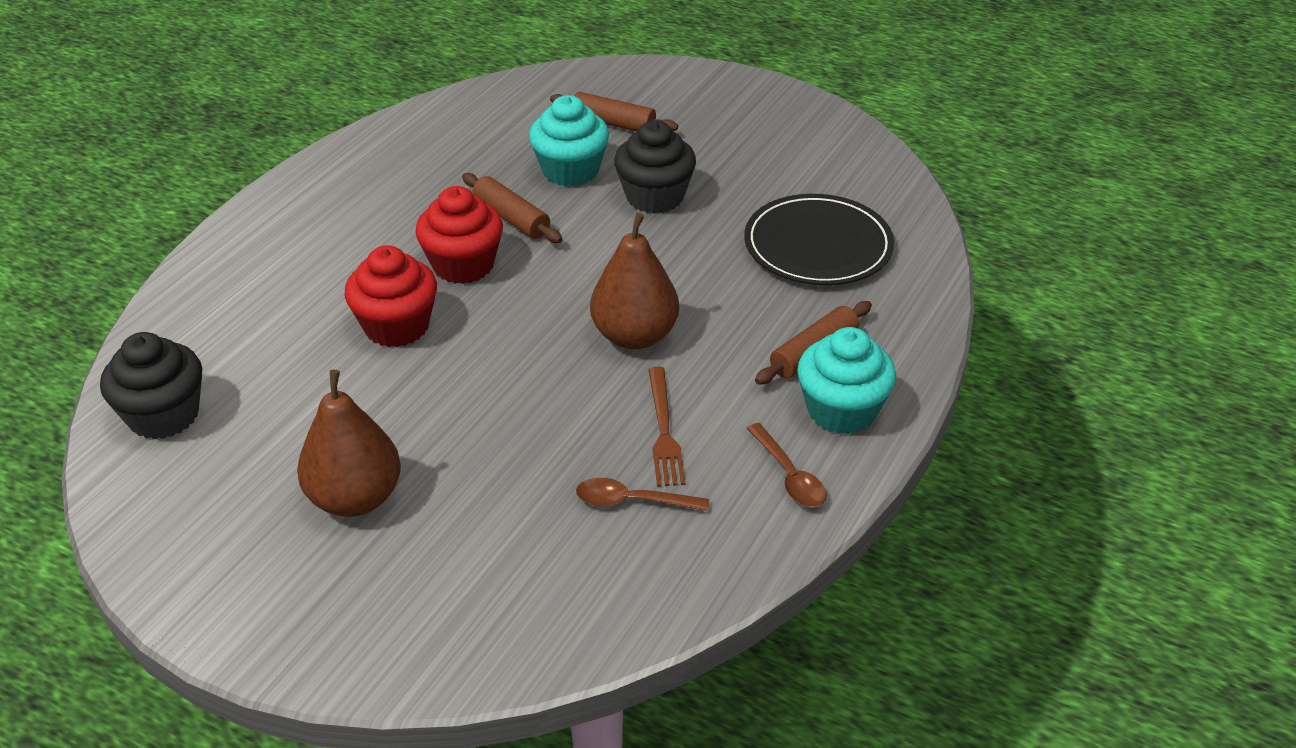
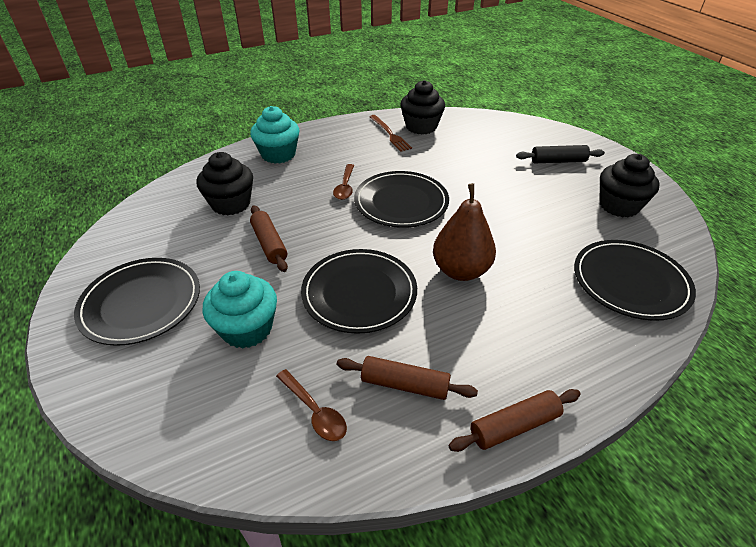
black cupcake: 2 -> 3
black plate: 1 -> 4
black rolling pin: 0 -> 1
brown pear: 2 -> 1
red cupcake: 2 -> 0

